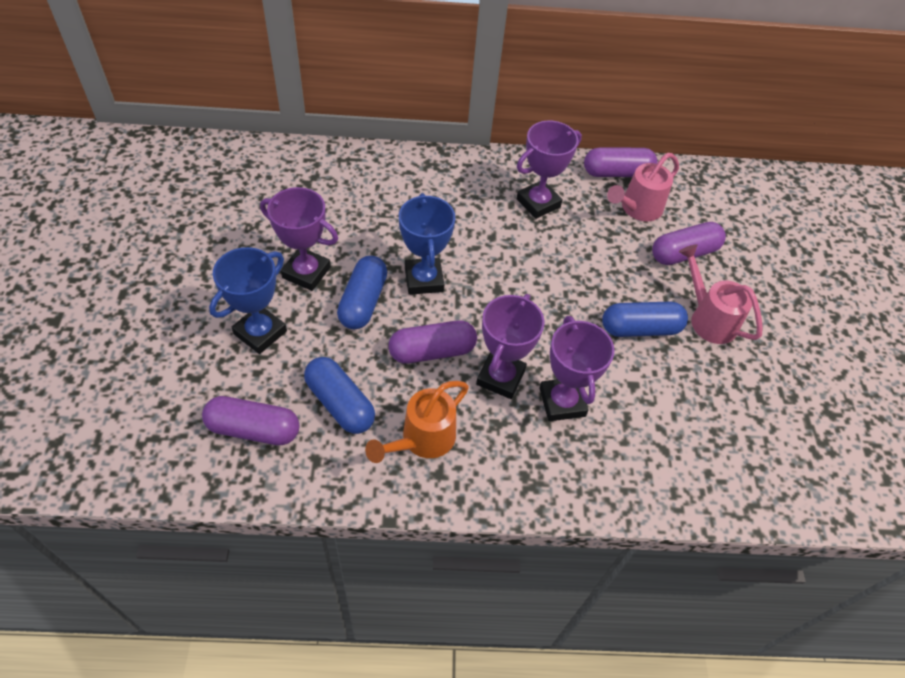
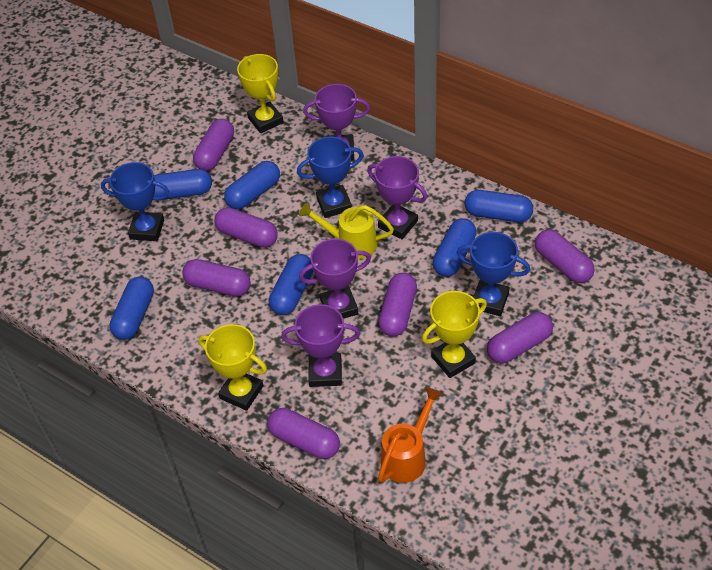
blue capsule: 3 -> 6
blue trophy: 2 -> 3
pink watering can: 2 -> 0
purple capsule: 4 -> 7
yellow trophy: 0 -> 3
yellow watering can: 0 -> 1

